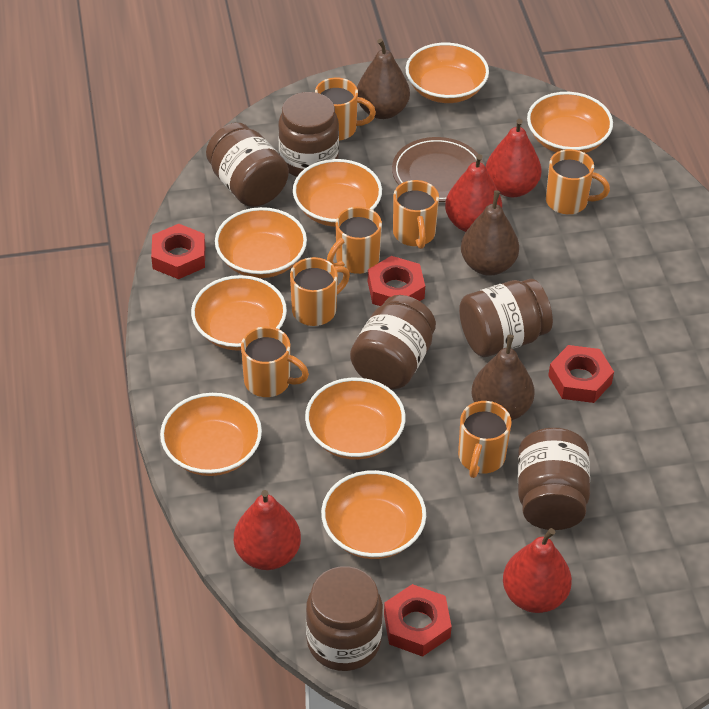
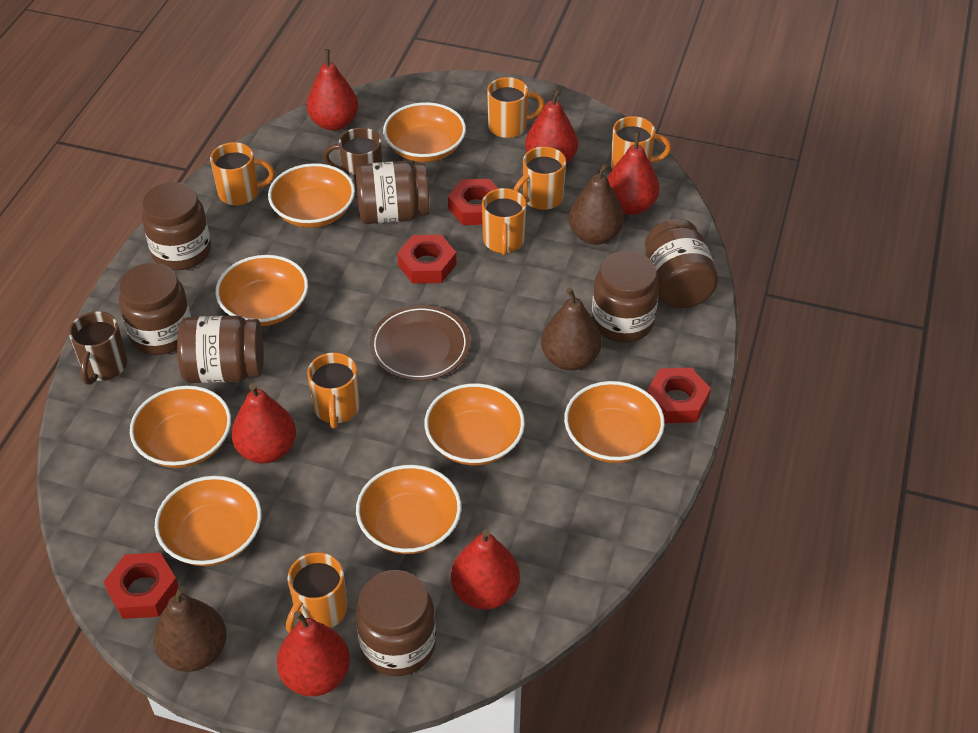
brown jar: 6 -> 7
brown mug: 0 -> 2
red pear: 4 -> 6

